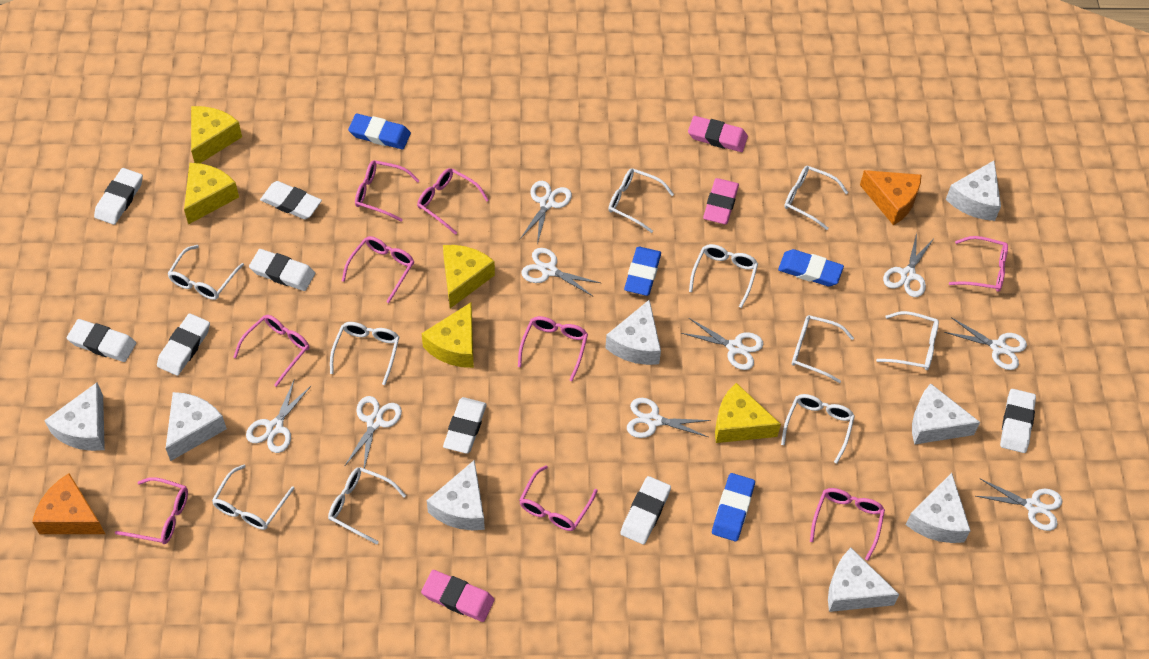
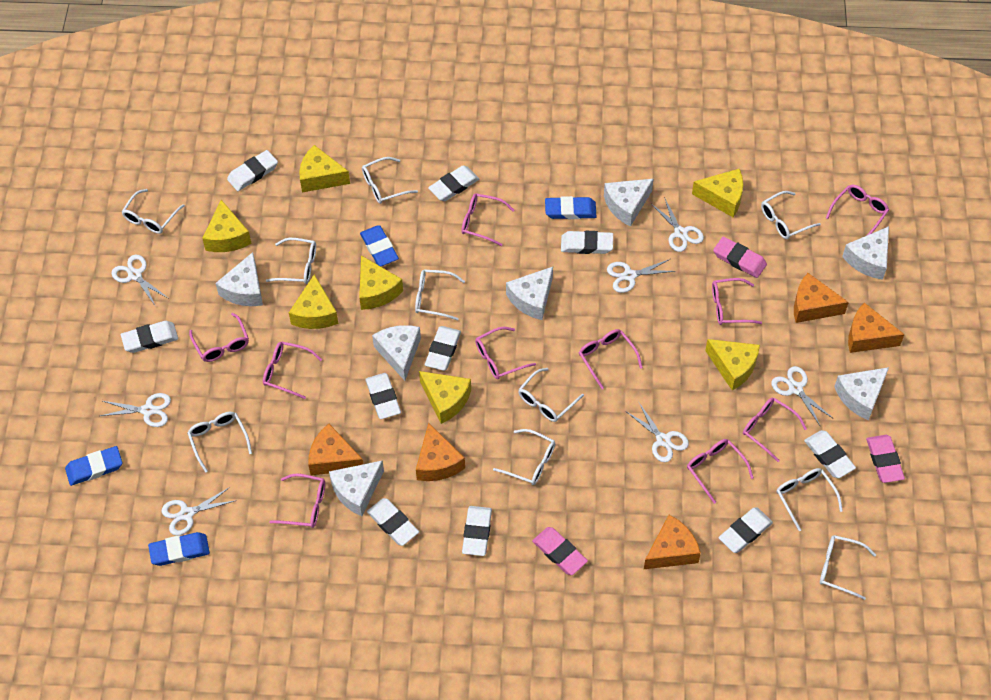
orange cheese: 2 -> 5
pink glasses: 9 -> 10
white cheese: 8 -> 7
white eraser: 8 -> 10
white scissors: 9 -> 7
yellow cheese: 5 -> 7

